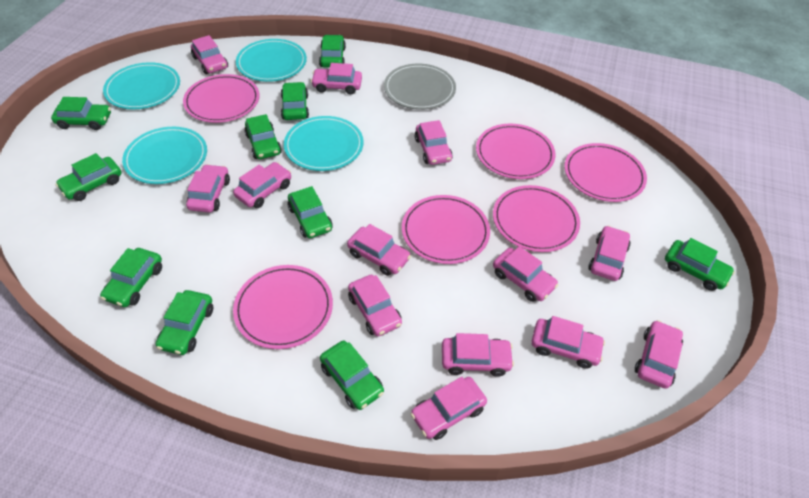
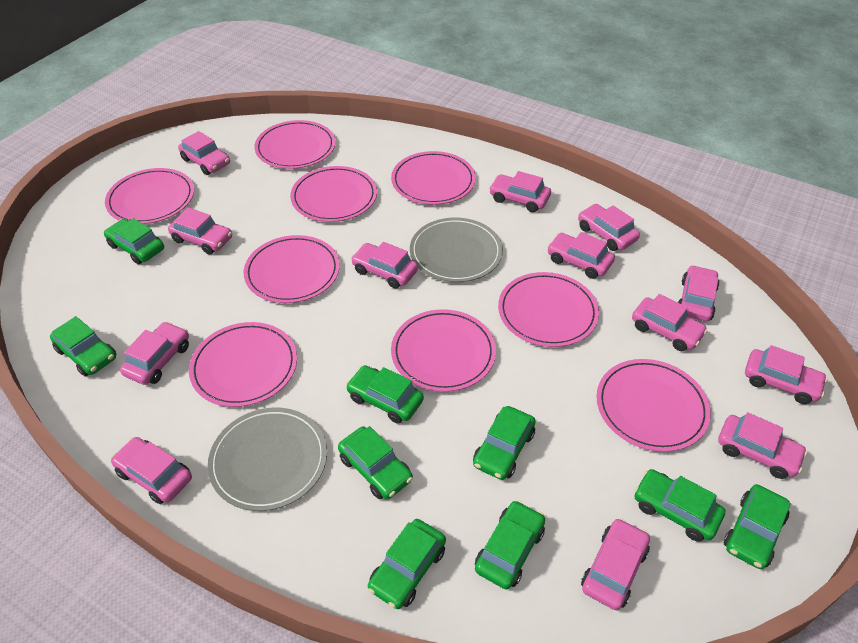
green car: 10 -> 9
grey plate: 1 -> 2
pink plate: 6 -> 9
turquoise plate: 4 -> 0

